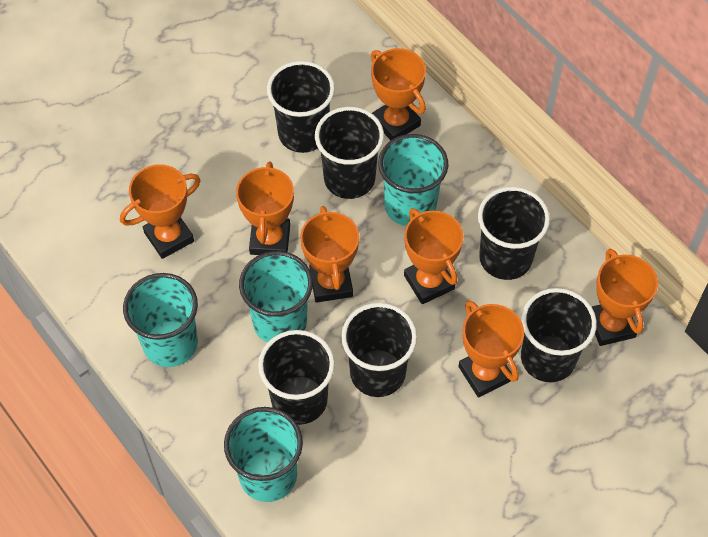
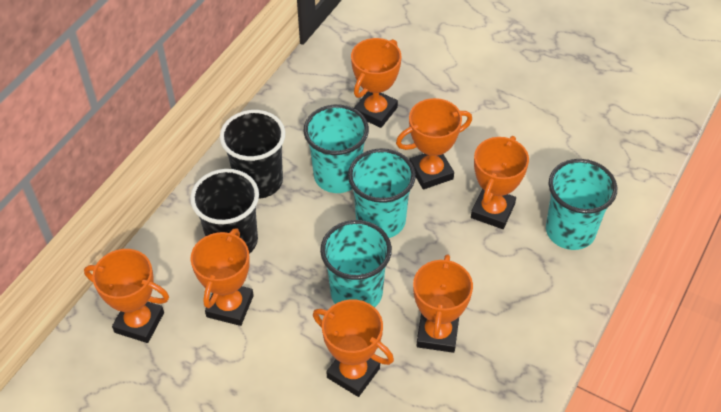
black cup: 6 -> 2

